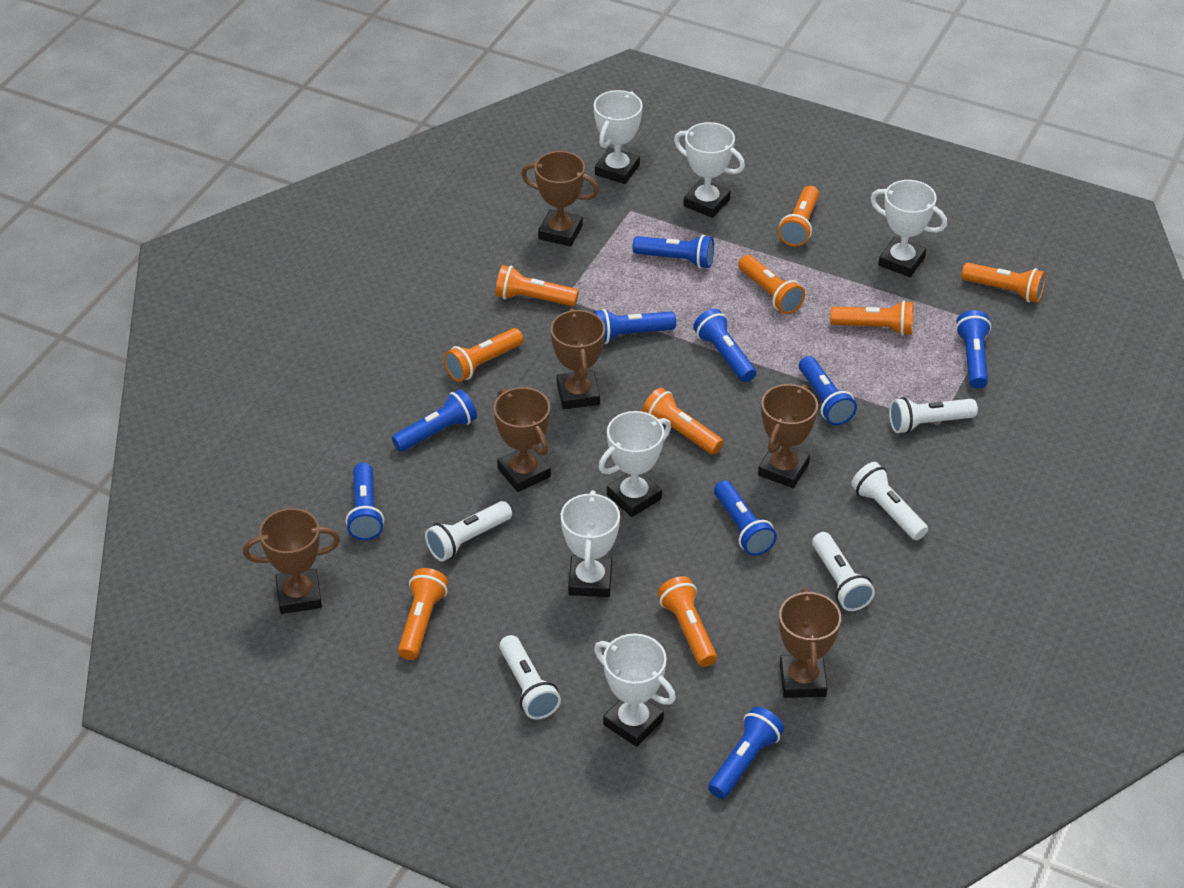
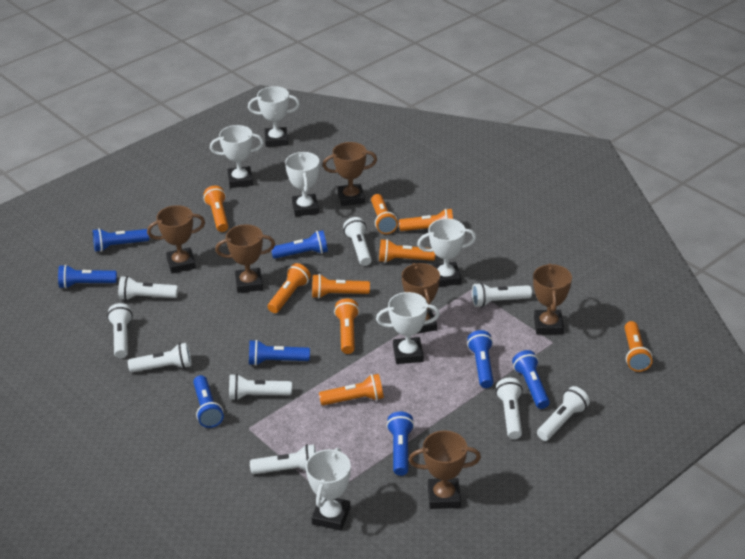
blue flashlight: 9 -> 8
white flashlight: 5 -> 9

